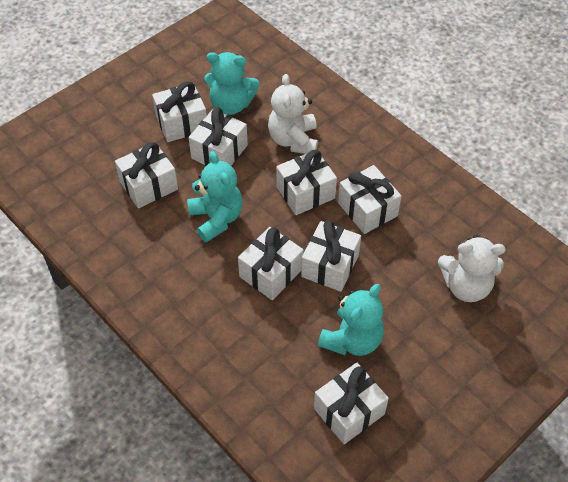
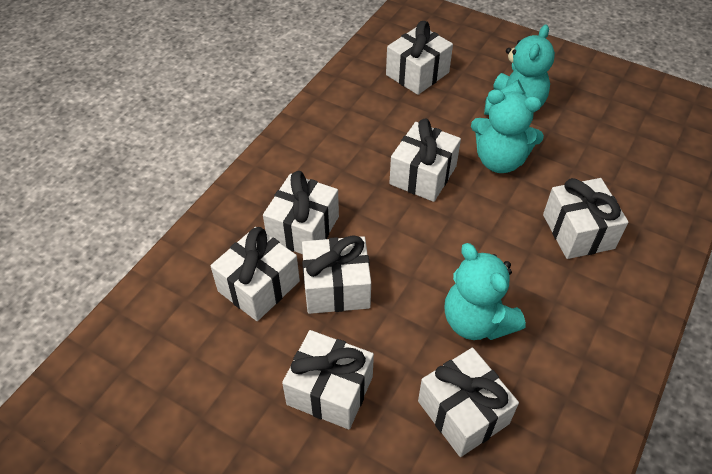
white teddy bear: 2 -> 0

